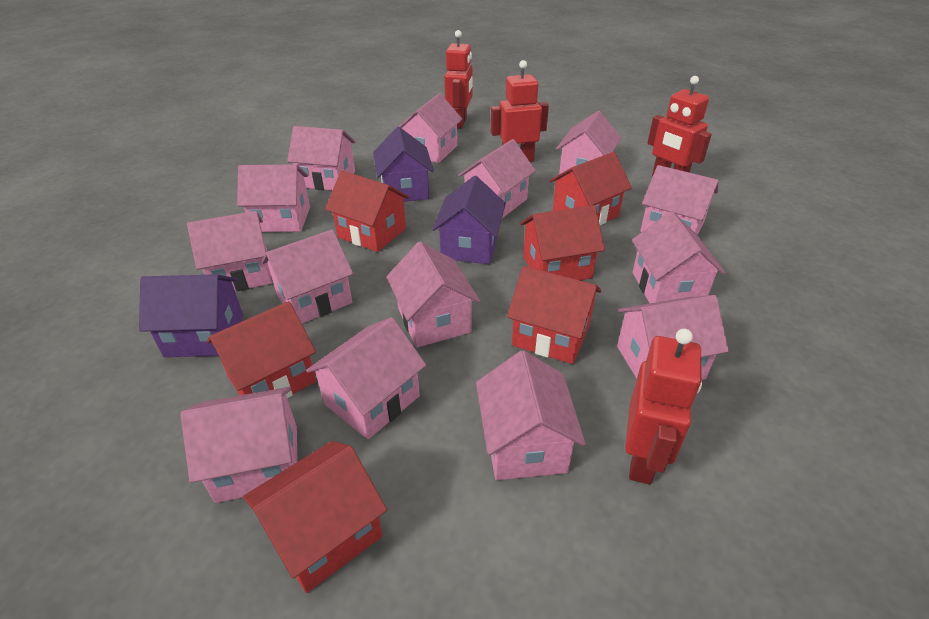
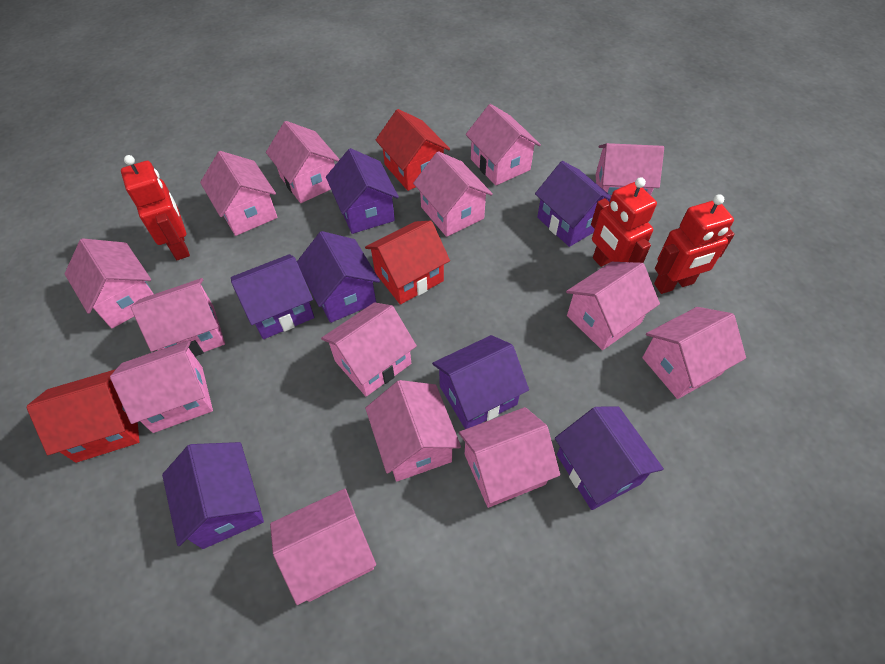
purple house: 3 -> 7
red house: 6 -> 3
red robot: 4 -> 3

